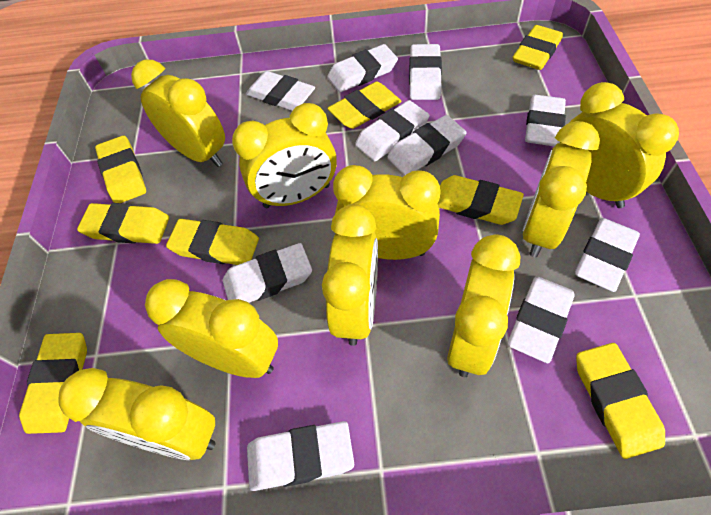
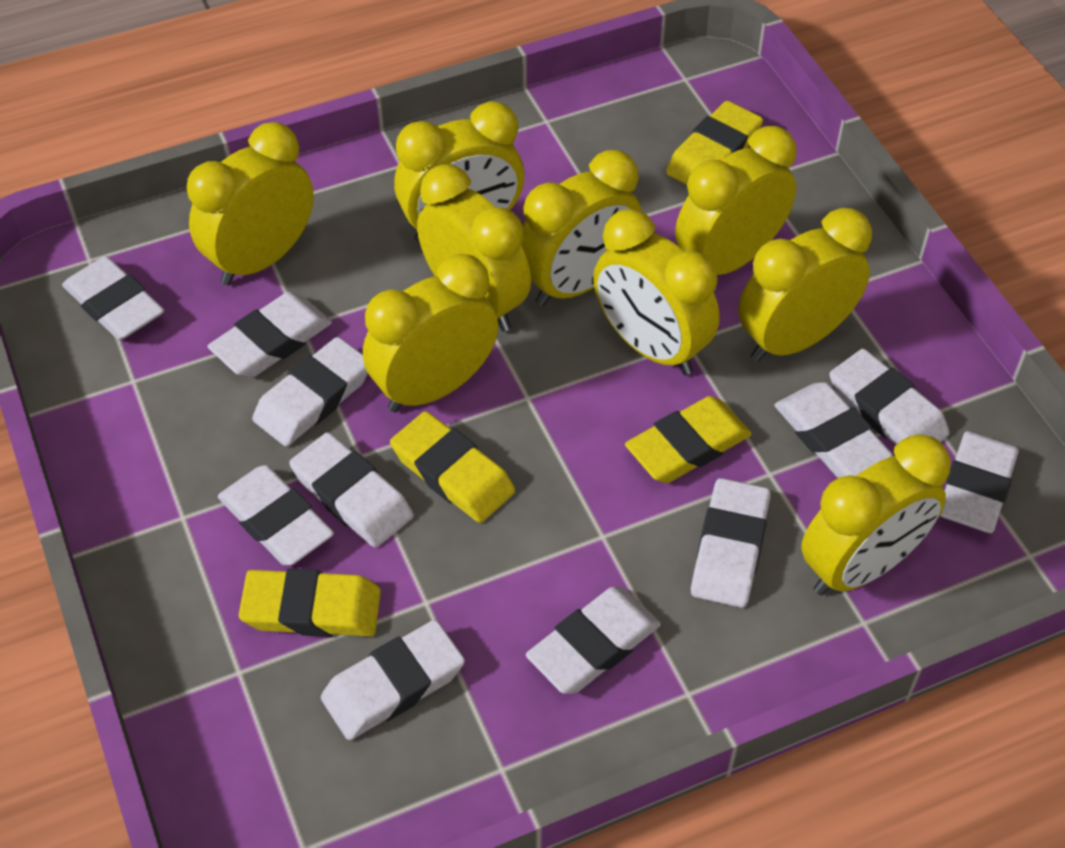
white eraser: 10 -> 11
yellow eraser: 8 -> 4

